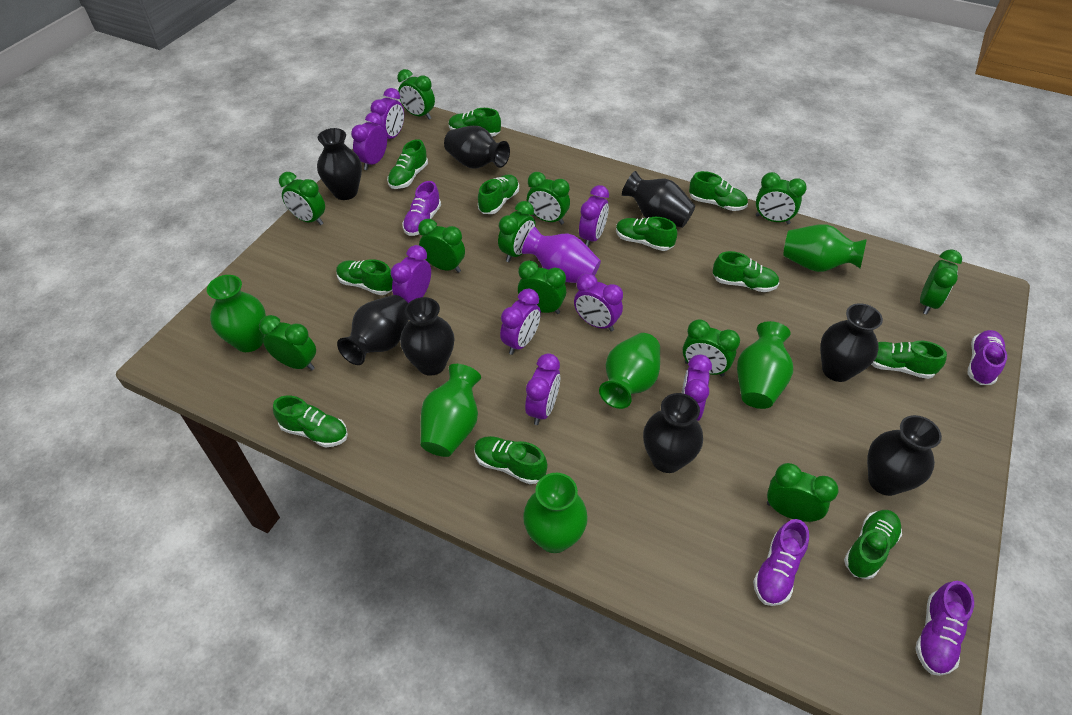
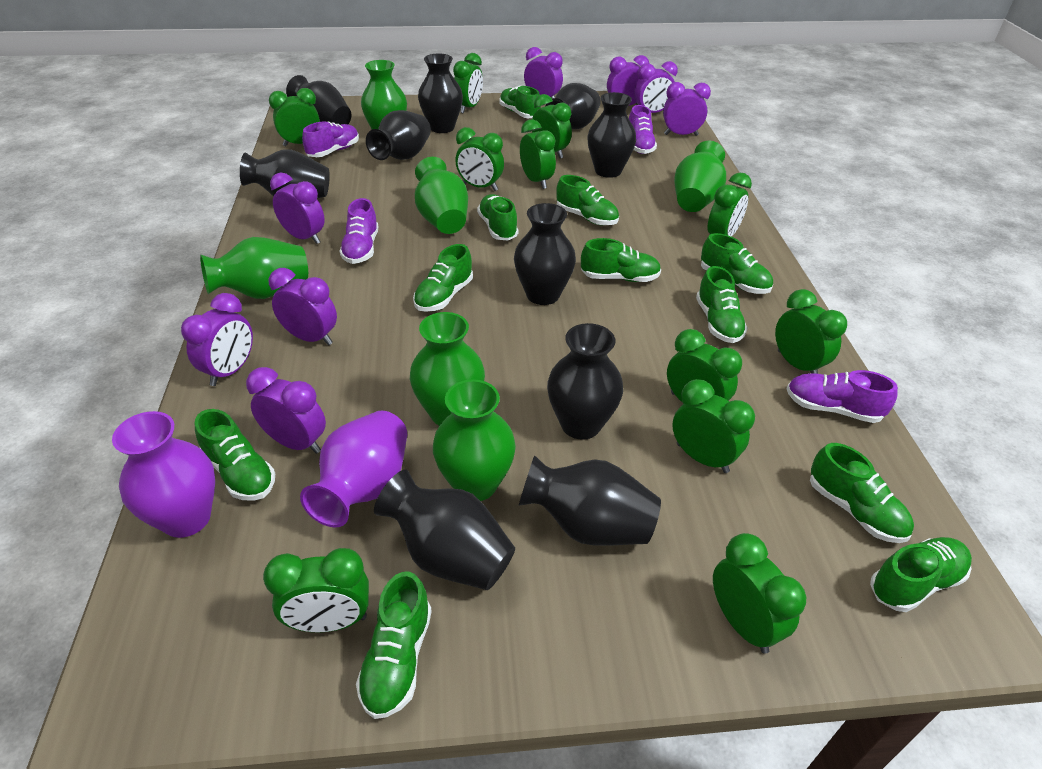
black vase: 8 -> 10
purple vase: 1 -> 2

